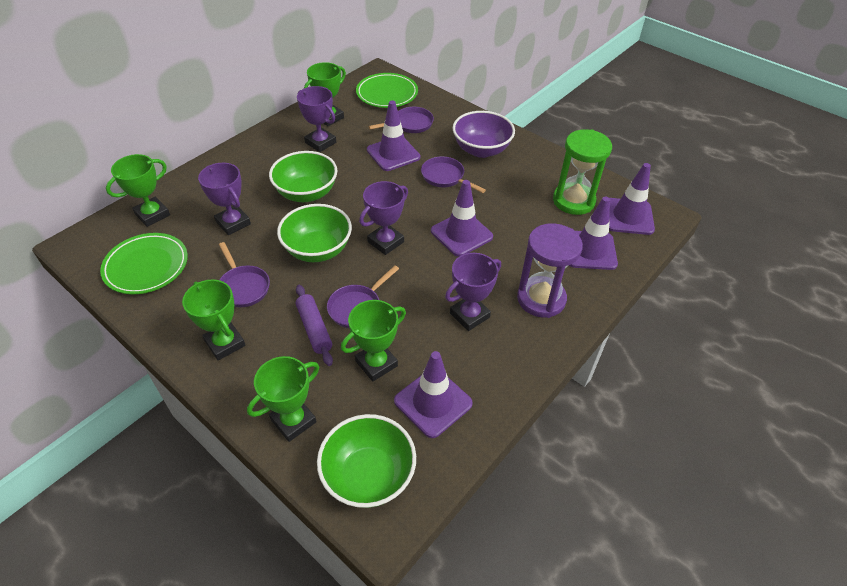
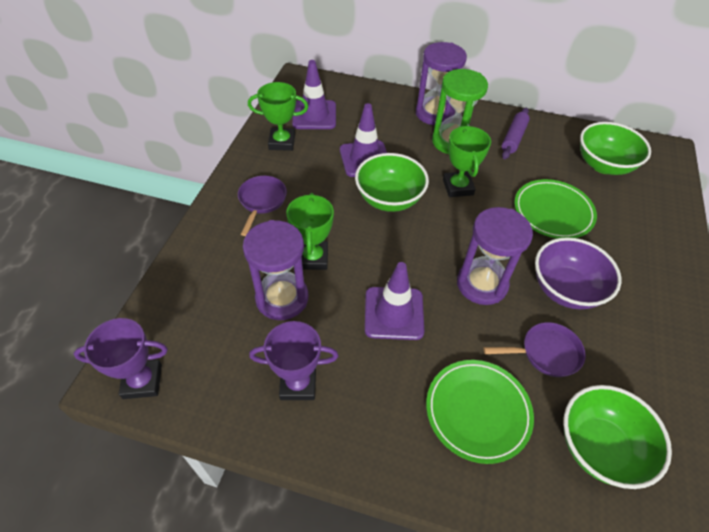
green trophy: 5 -> 3
purple hourglass: 1 -> 3
purple pan: 4 -> 2
purple traffic cone: 5 -> 3
purple trophy: 4 -> 2

